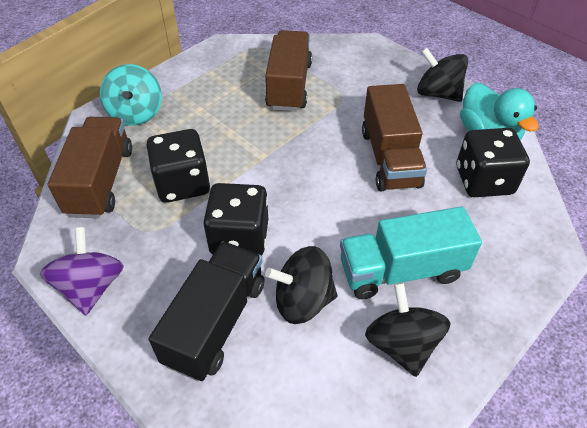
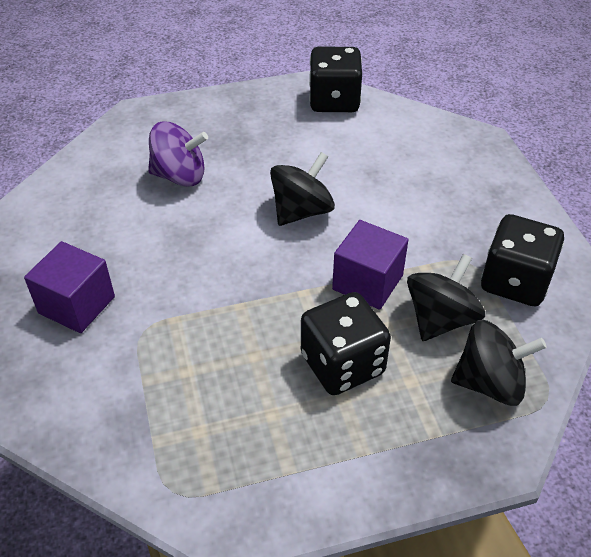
black truck: 1 -> 0
brown truck: 3 -> 0
purple cube: 0 -> 2
turquoise duck: 1 -> 0
turquoise spinning top: 1 -> 0
turquoise truck: 1 -> 0

